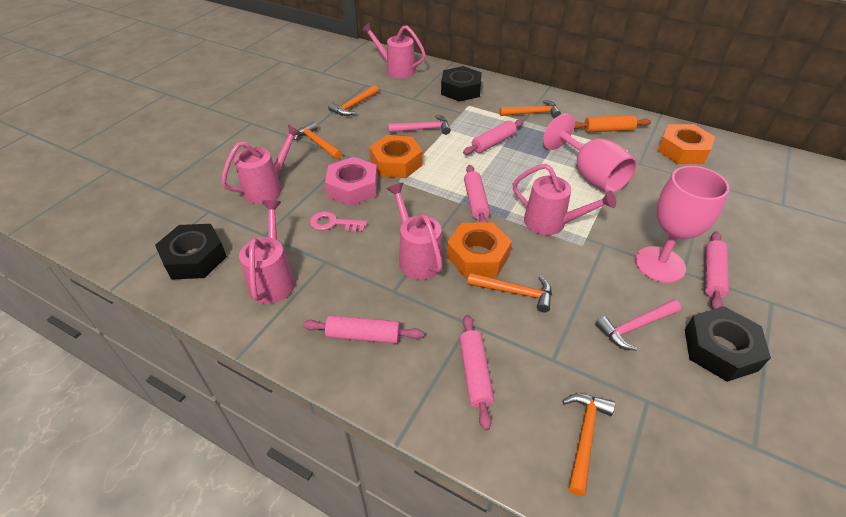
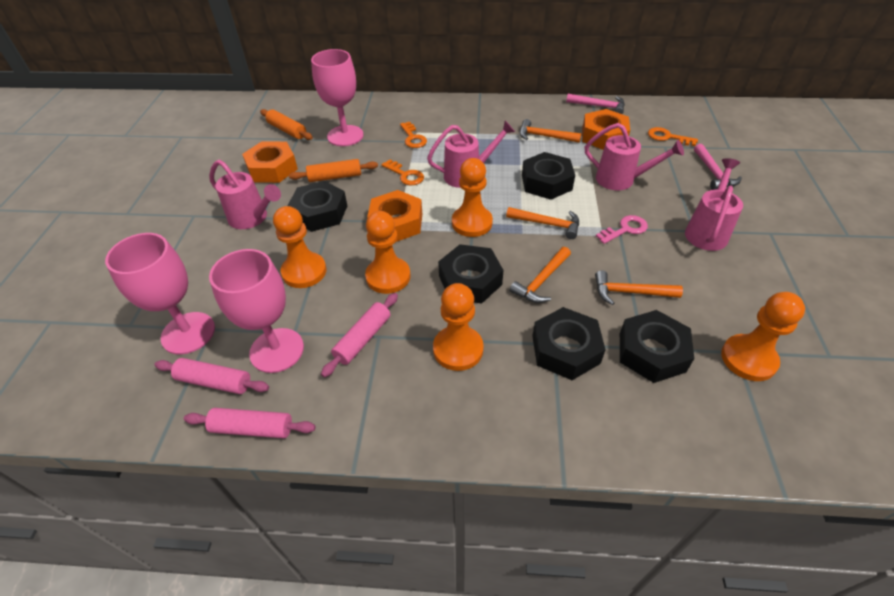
black nut: 3 -> 5
orange hammer: 5 -> 4
orange key: 0 -> 3
orange pawn: 0 -> 5
orange rolling pin: 1 -> 2
pink goblet: 2 -> 3
pink nut: 1 -> 0
pink rolling pin: 5 -> 3
pink watering can: 5 -> 4

